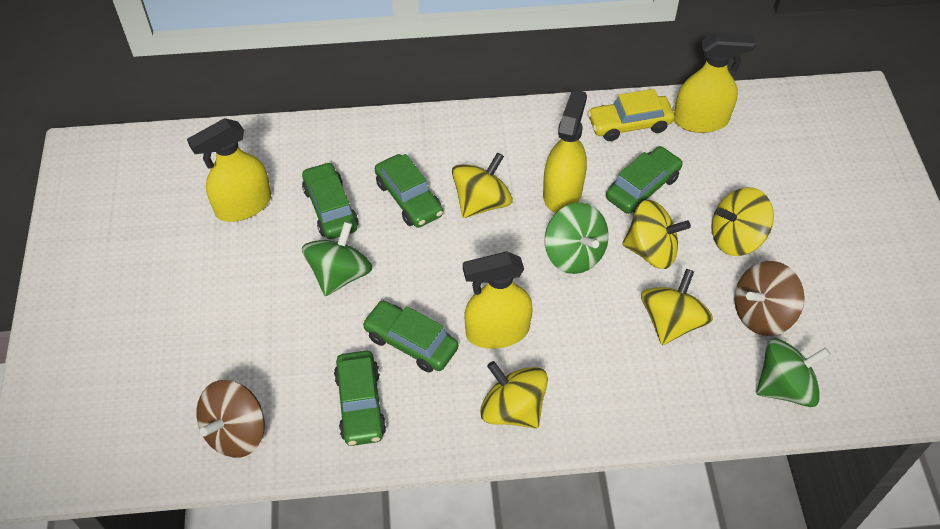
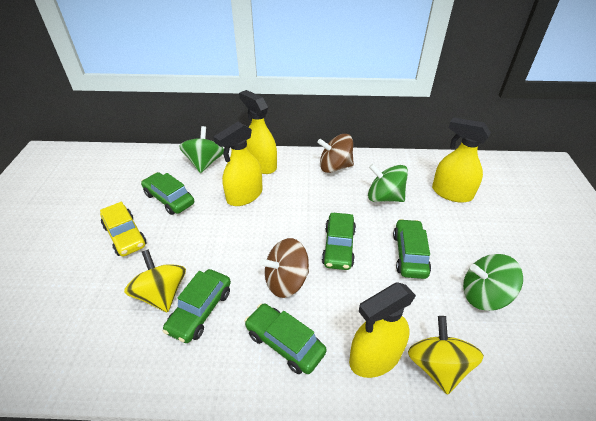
yellow spinning top: 5 -> 2

